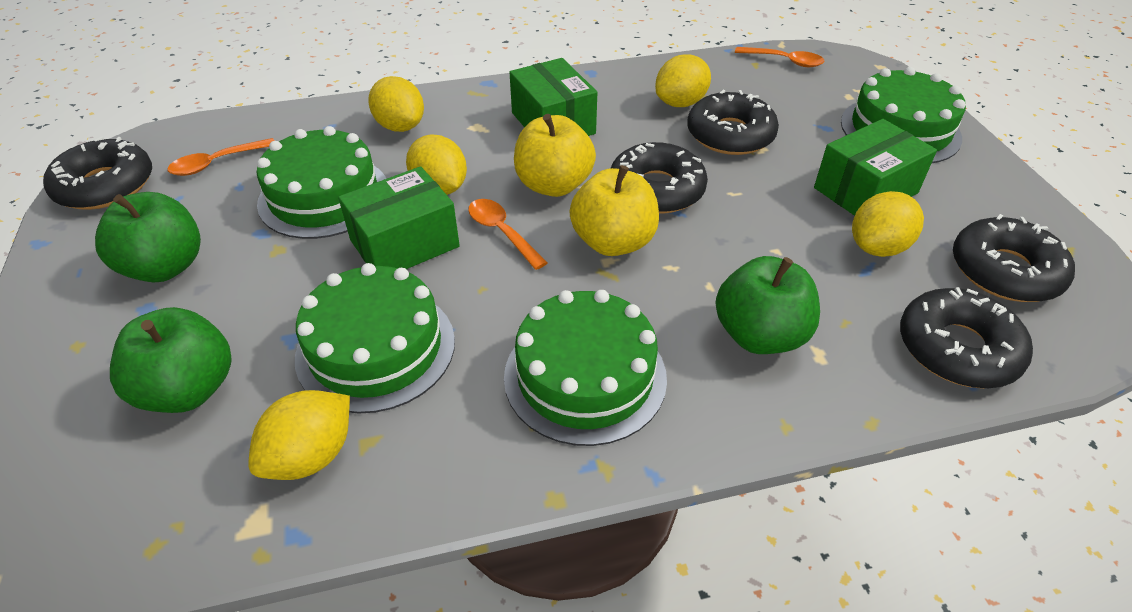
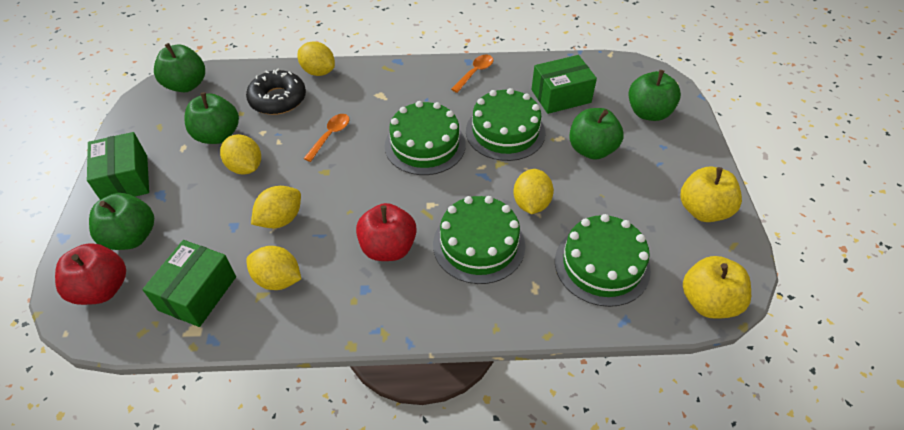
black donut: 5 -> 1
green apple: 3 -> 5
orange spoon: 3 -> 2
red apple: 0 -> 2

